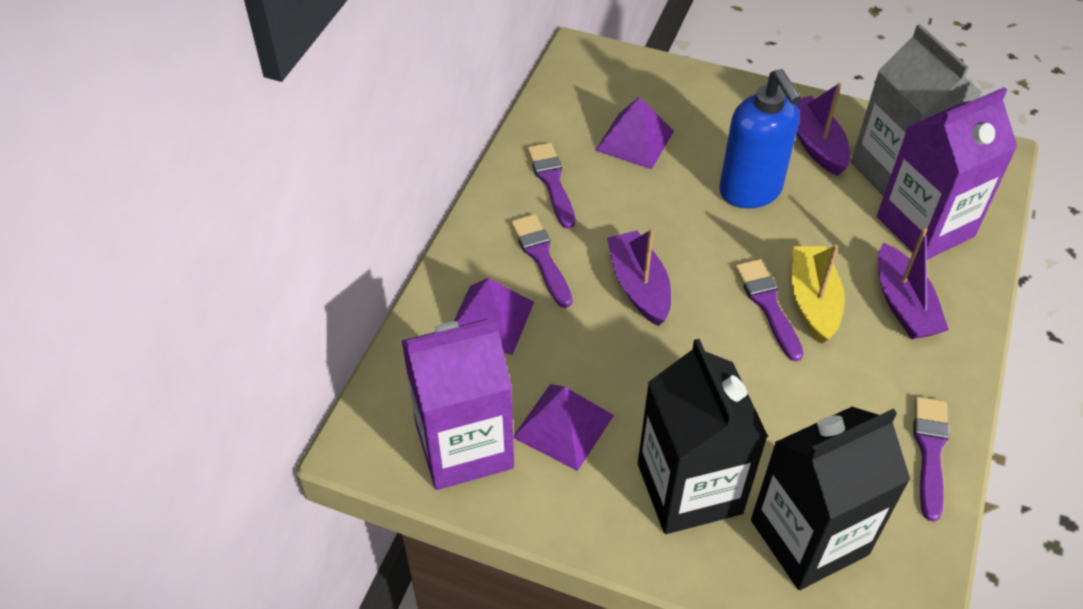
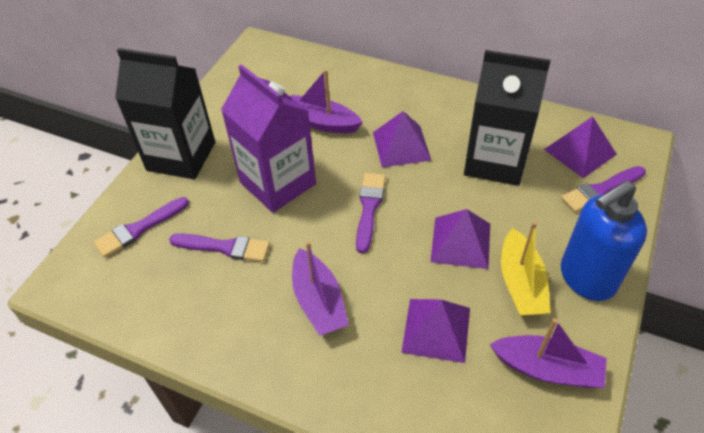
grey carton: 1 -> 0
purple carton: 2 -> 1
purple pyramid: 3 -> 4

